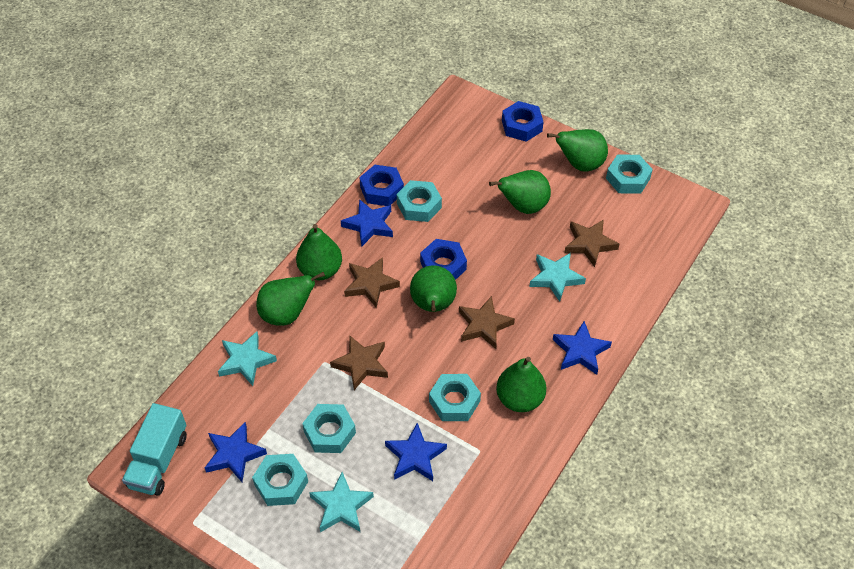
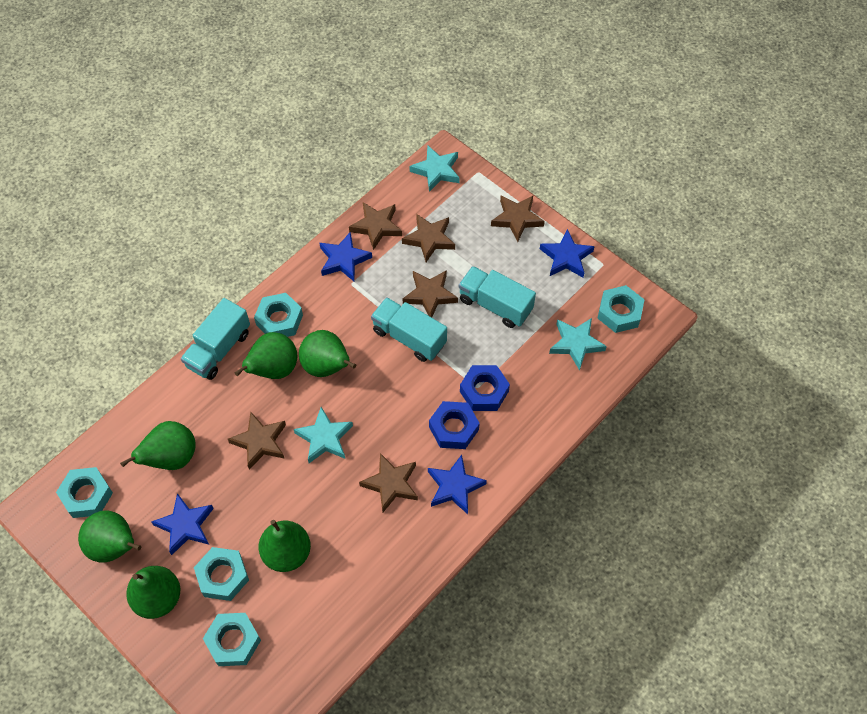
blue nut: 3 -> 2
brown star: 4 -> 6
turquoise truck: 1 -> 3

